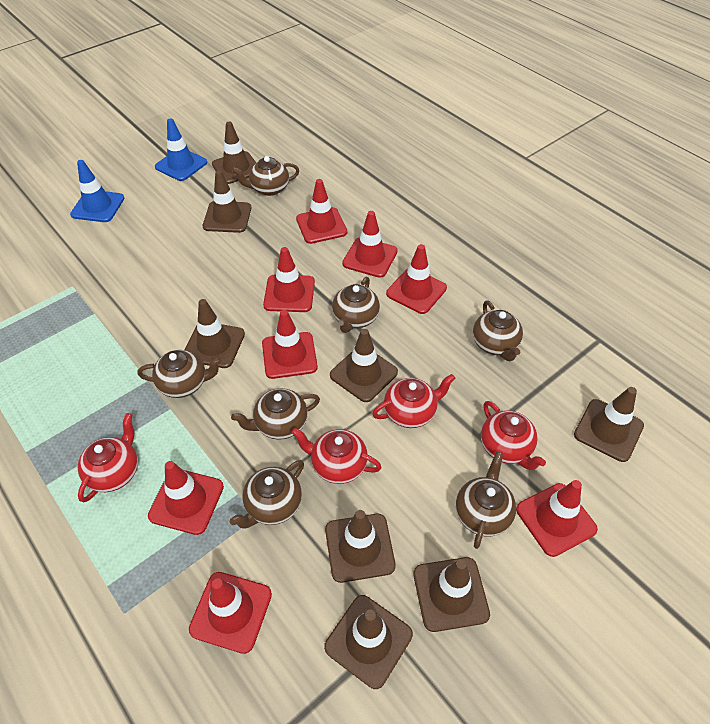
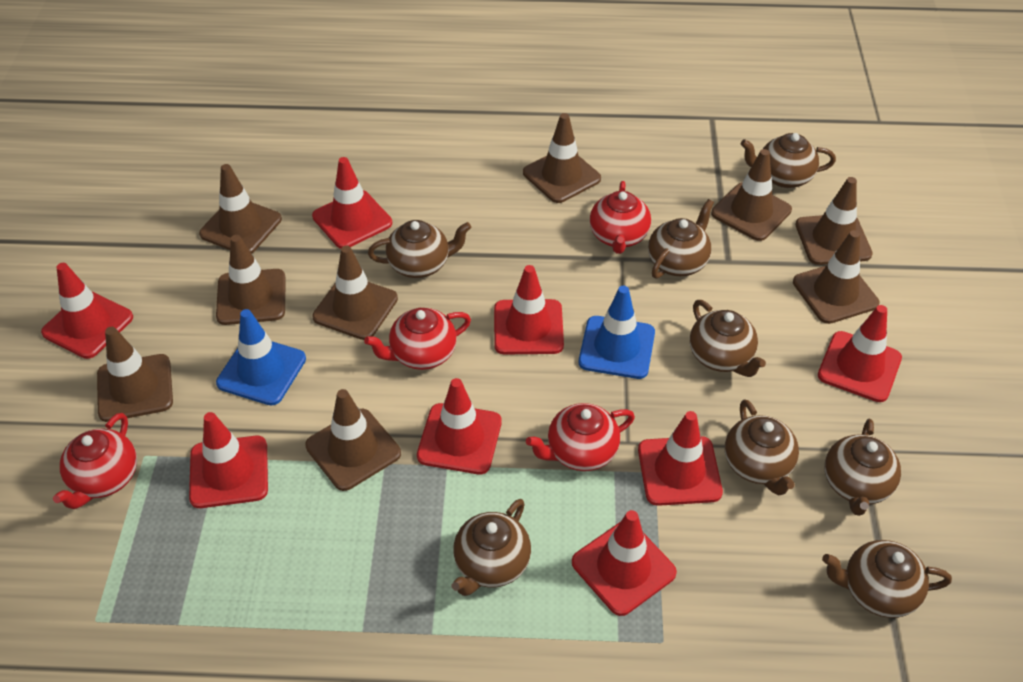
brown teapot: 7 -> 8
brown traffic cone: 8 -> 9

